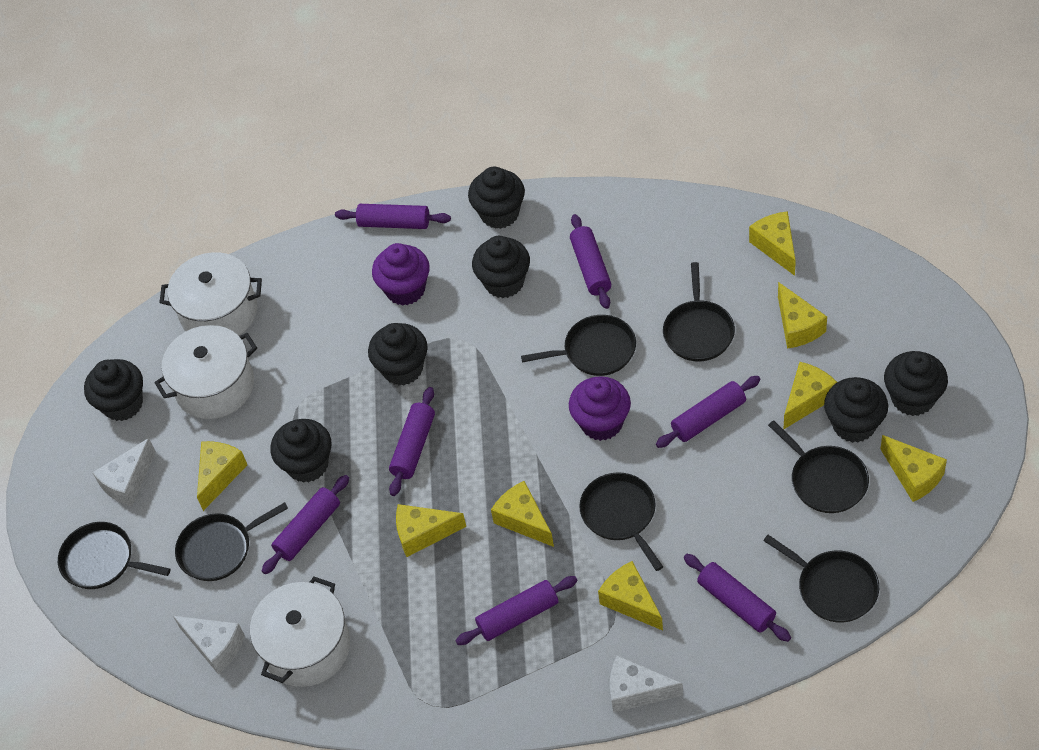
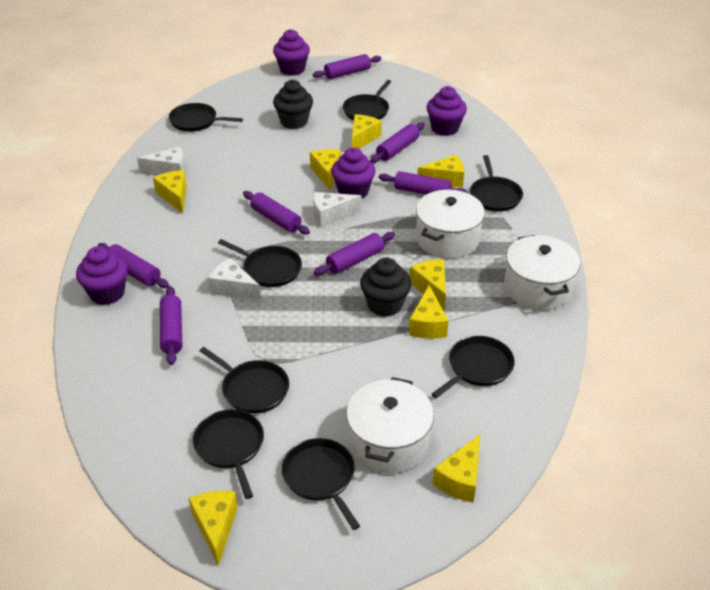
black cupcake: 7 -> 2
black pan: 7 -> 8
purple cupcake: 2 -> 4

